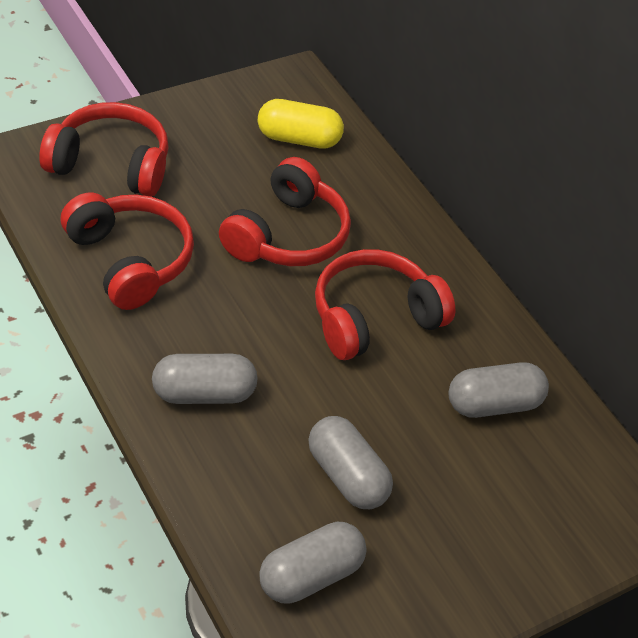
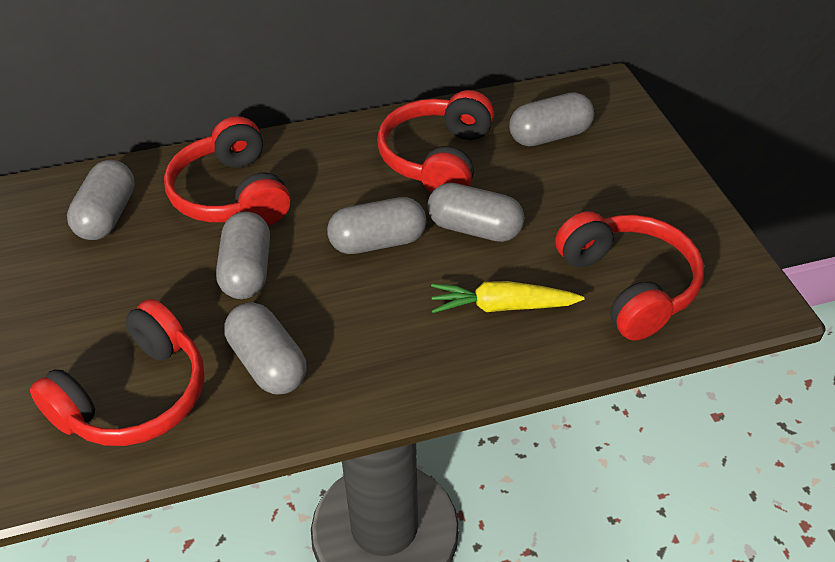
grey capsule: 4 -> 6
yellow capsule: 1 -> 0
yellow carrot: 0 -> 1

